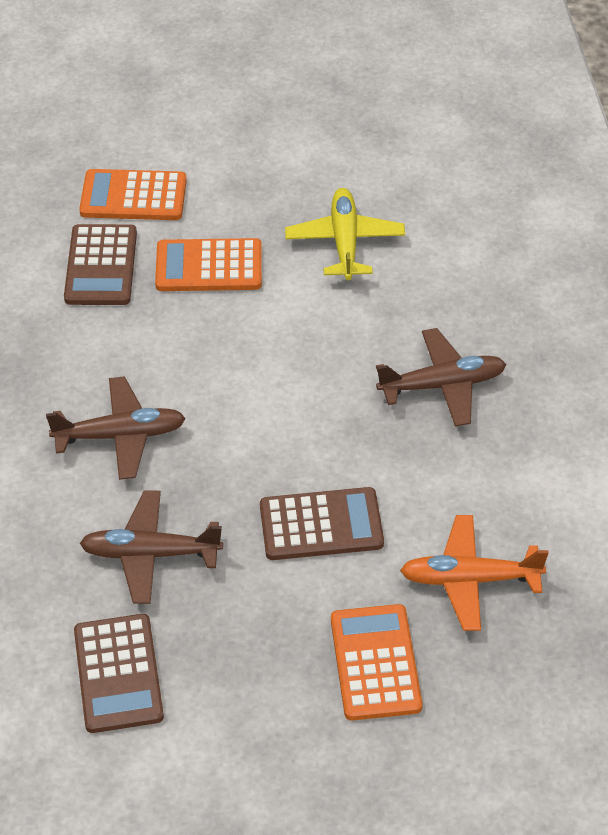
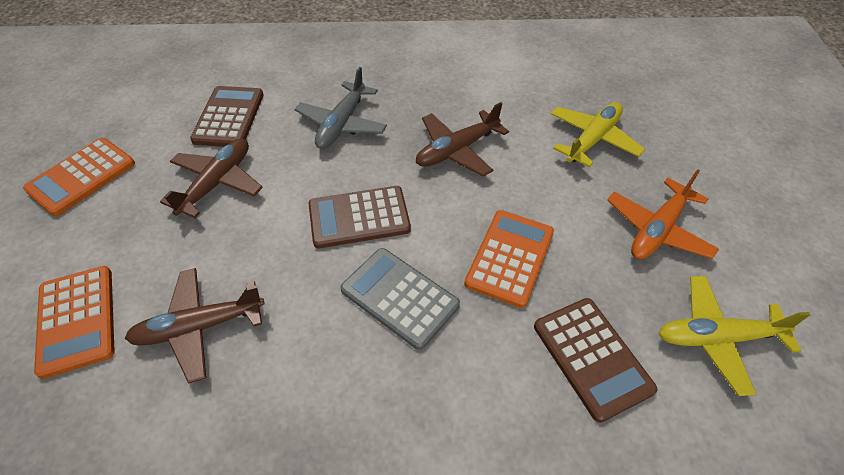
grey calculator: 0 -> 1
grey plane: 0 -> 1
yellow plane: 1 -> 2

